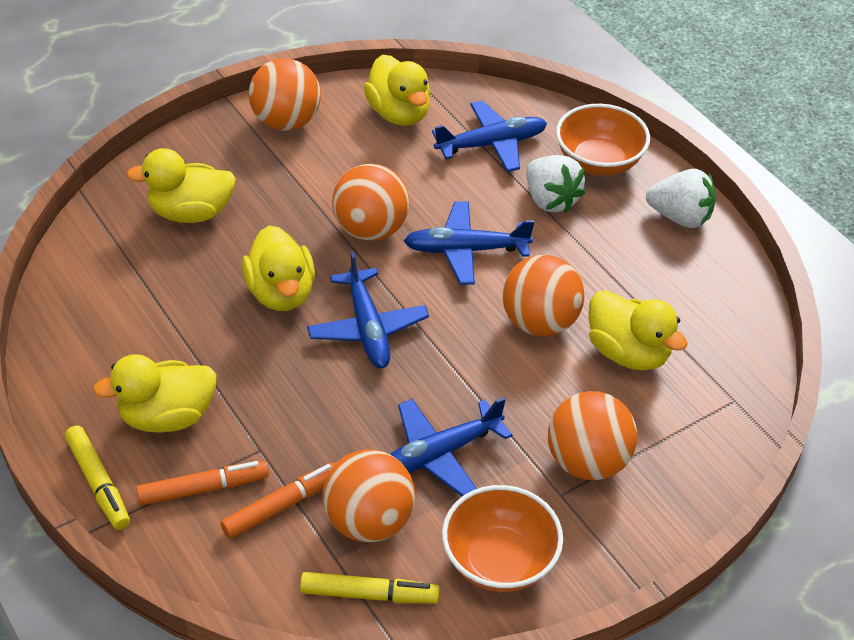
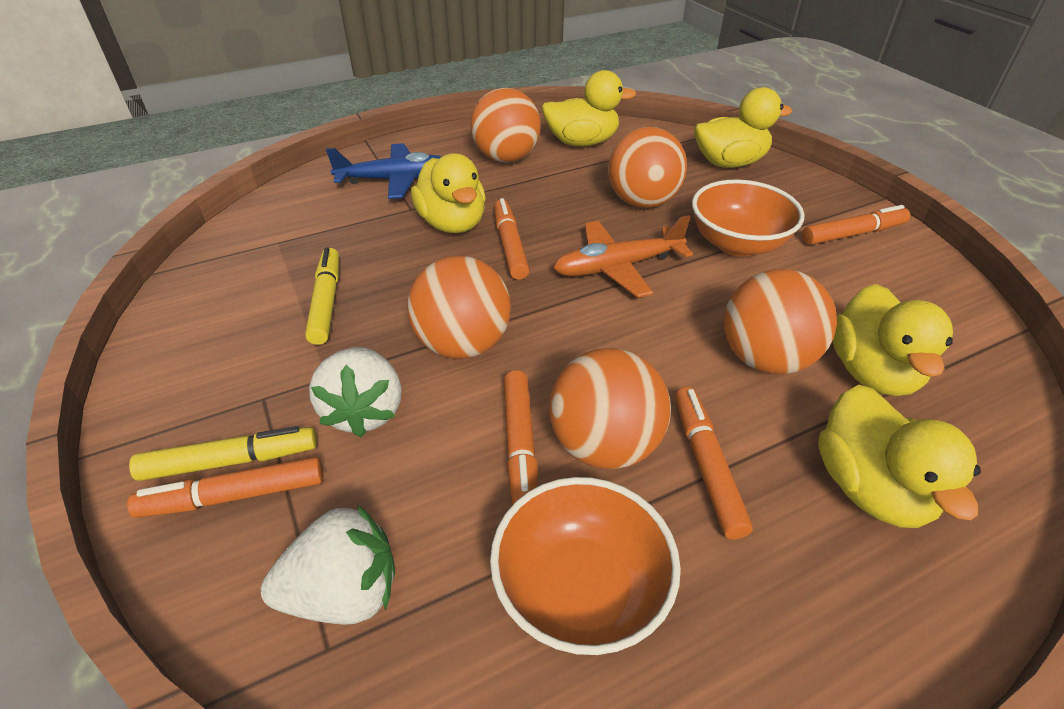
blue plane: 4 -> 1
orange marker: 2 -> 5
orange plane: 0 -> 1

